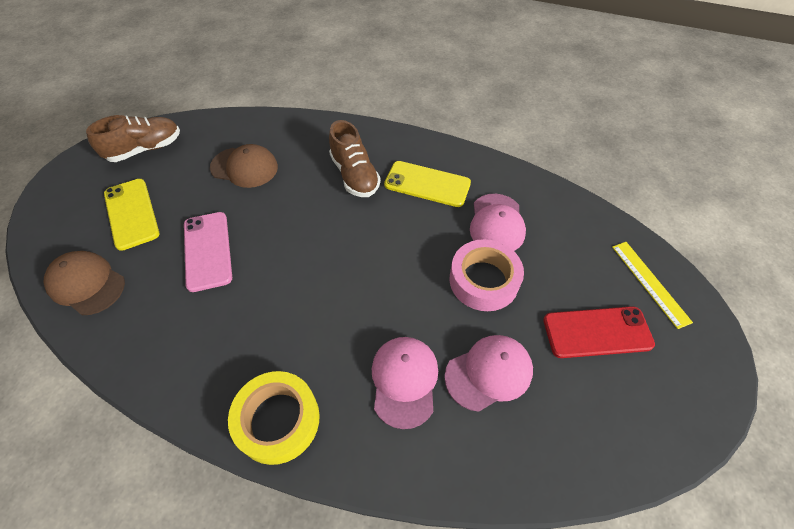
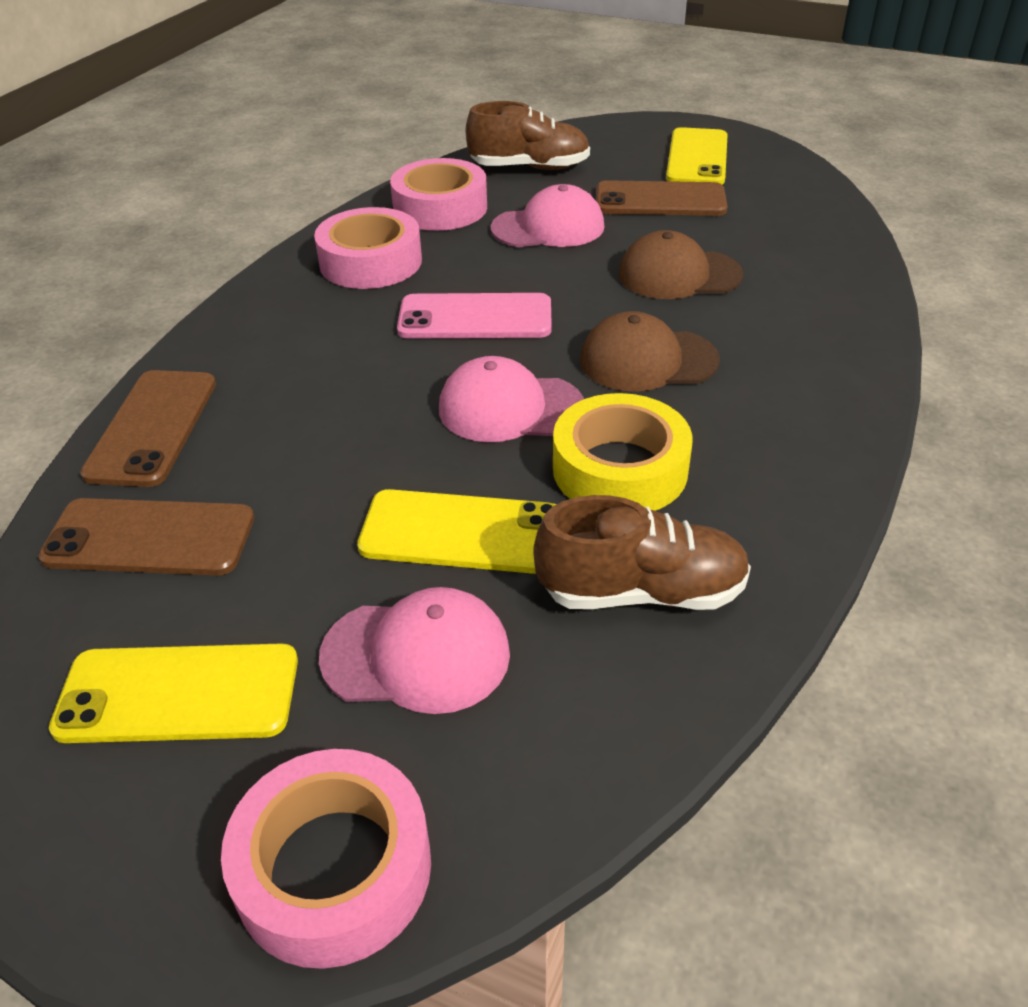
brown phone: 0 -> 3
pink tape: 1 -> 3
red phone: 1 -> 0
yellow phone: 2 -> 3
yellow ruler: 1 -> 0

